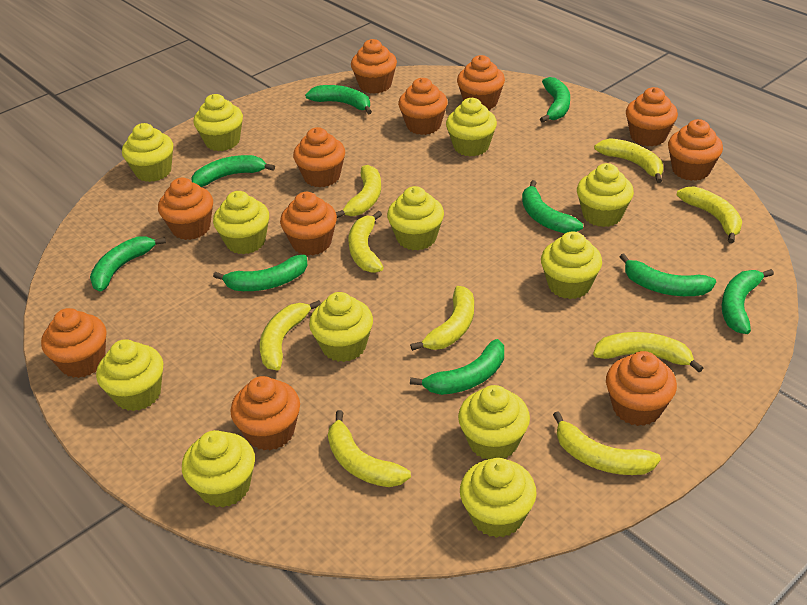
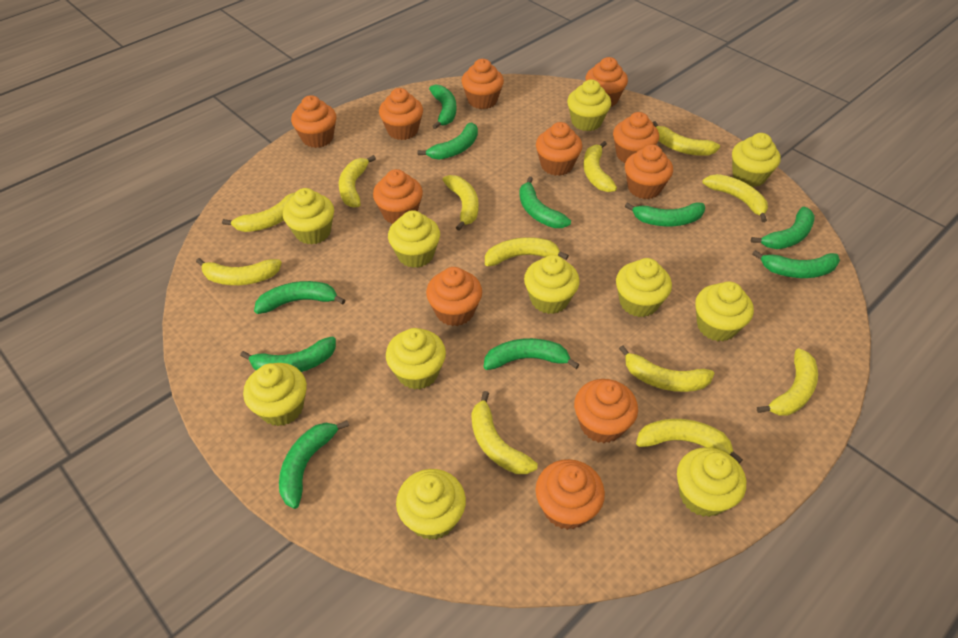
green banana: 9 -> 10
yellow banana: 9 -> 12
yellow cupcake: 12 -> 11

